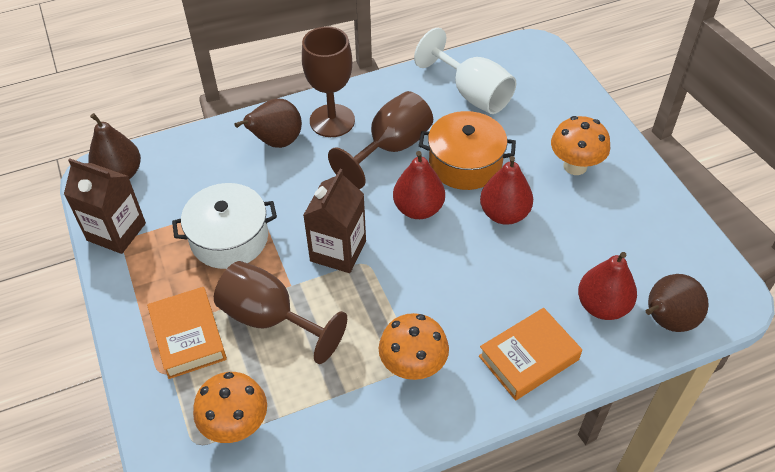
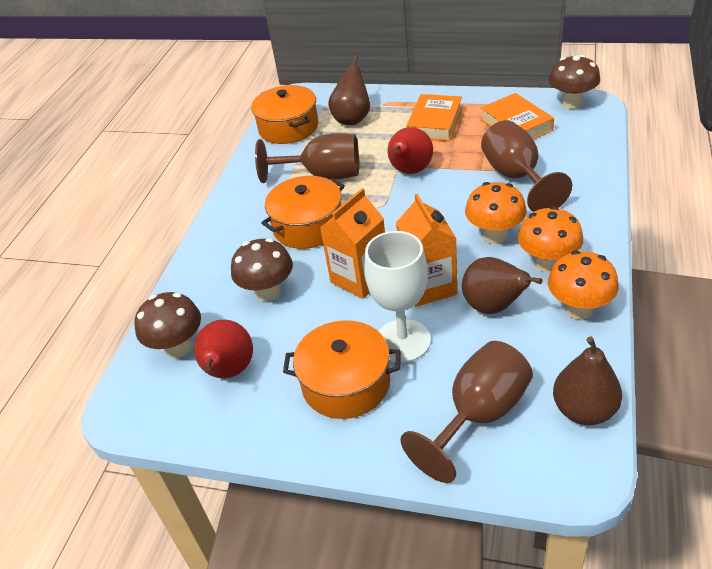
brown carton: 2 -> 0
brown mushroom: 0 -> 3
orange carton: 0 -> 2
orange pot: 1 -> 3
red pear: 3 -> 2
white pot: 1 -> 0

